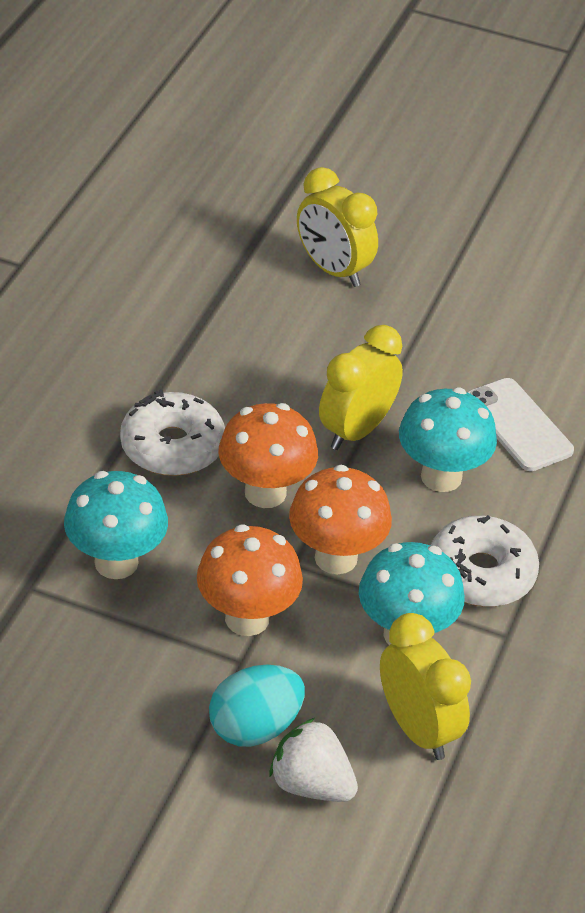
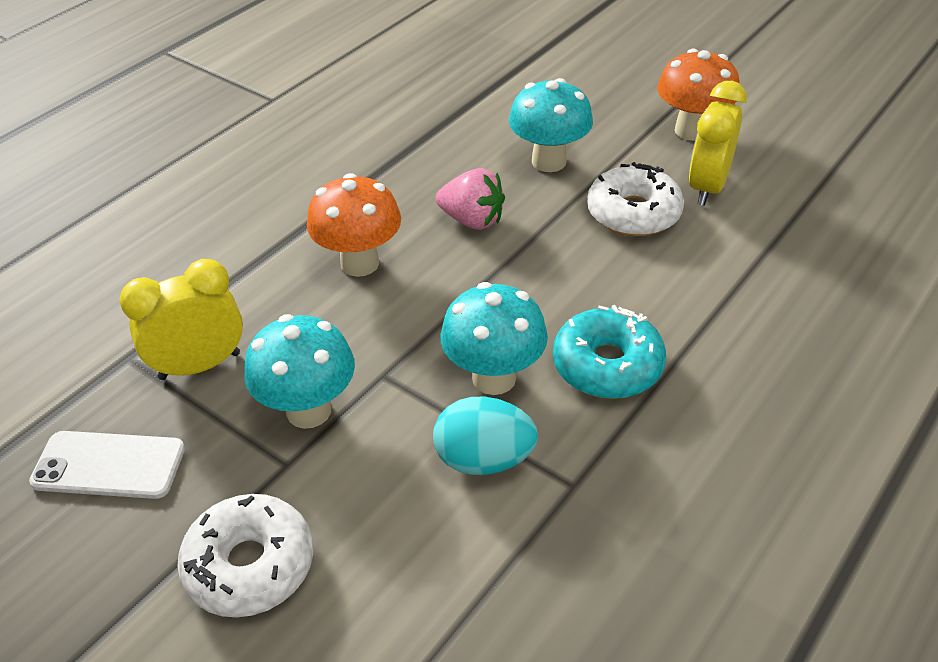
orange mushroom: 3 -> 2
pink strawberry: 0 -> 1
turquoise donut: 0 -> 1
white strawberry: 1 -> 0
yellow clock: 3 -> 2

